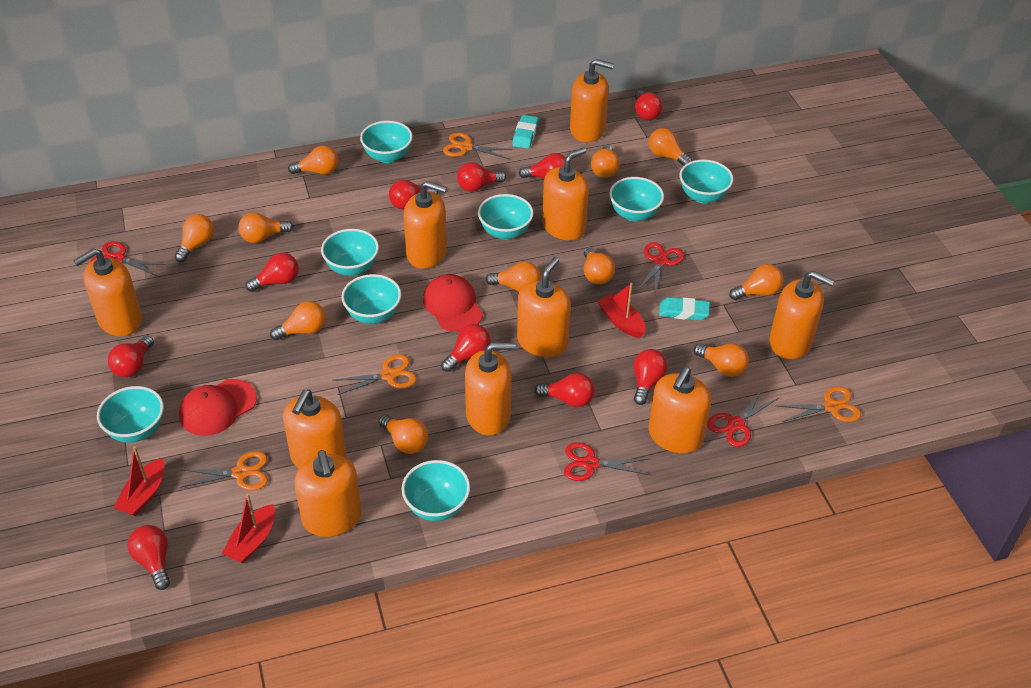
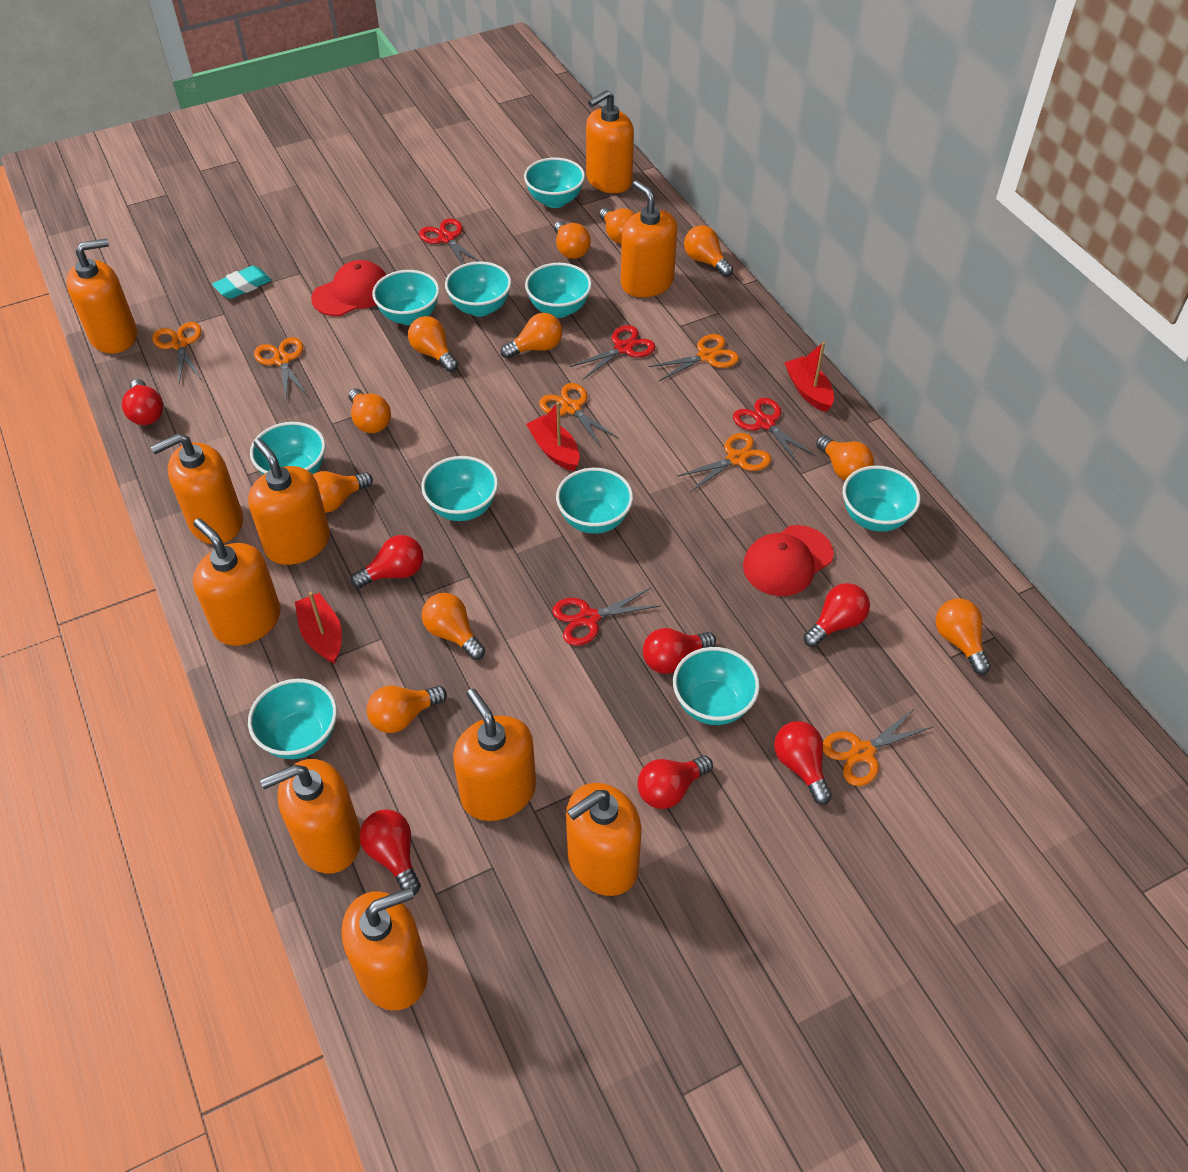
orange scissors: 4 -> 6
red light bulb: 10 -> 7
turquoise bowl: 8 -> 10
turquoise eraser: 2 -> 1

